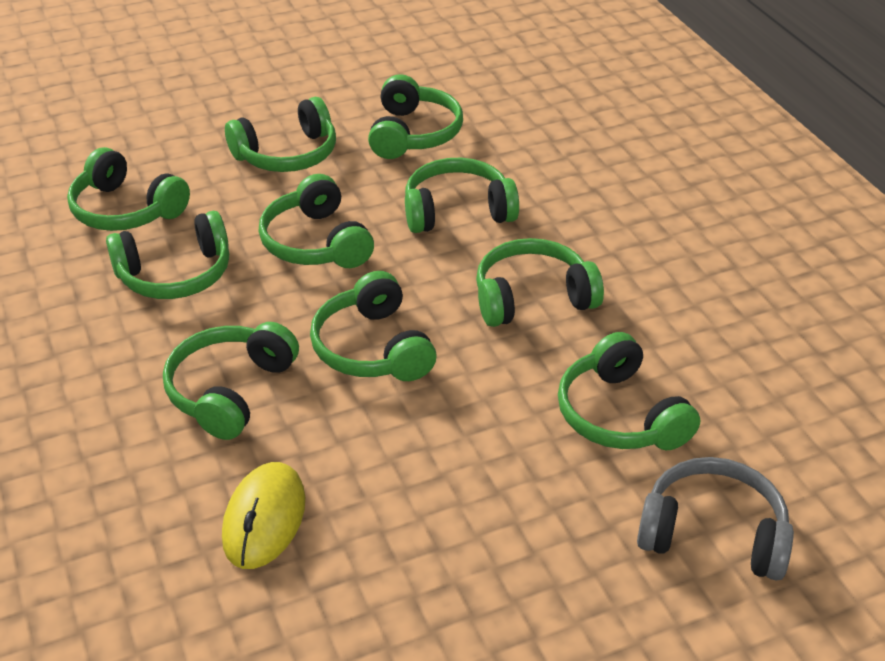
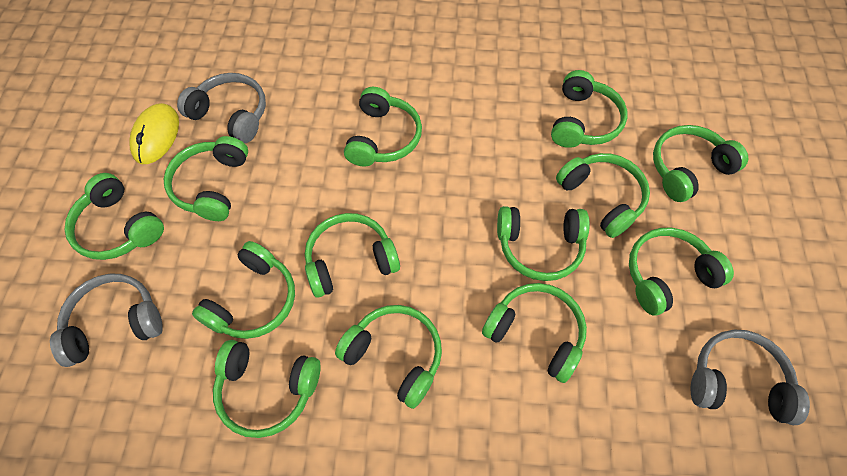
green headphones: 10 -> 13
grey headphones: 1 -> 3

